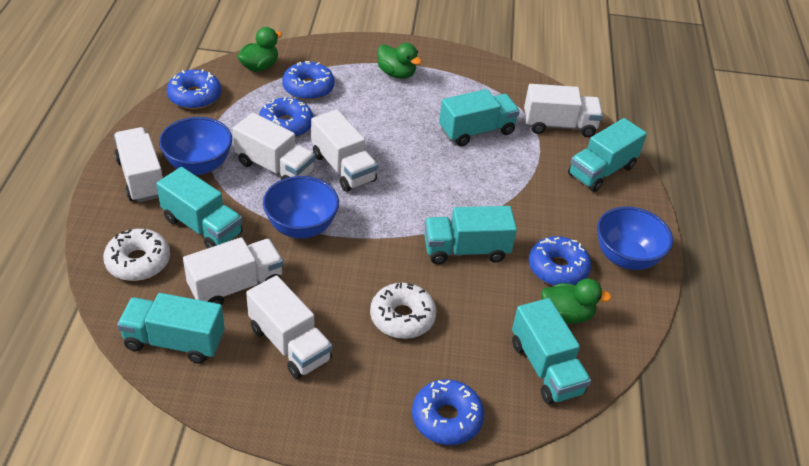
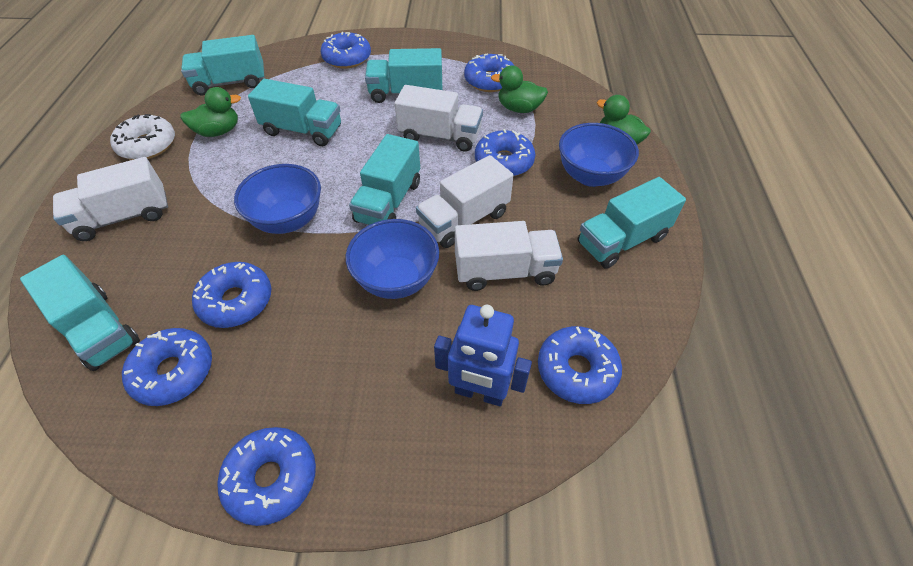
blue donut: 5 -> 7
blue robot: 0 -> 1
white donut: 2 -> 1
white truck: 6 -> 4

